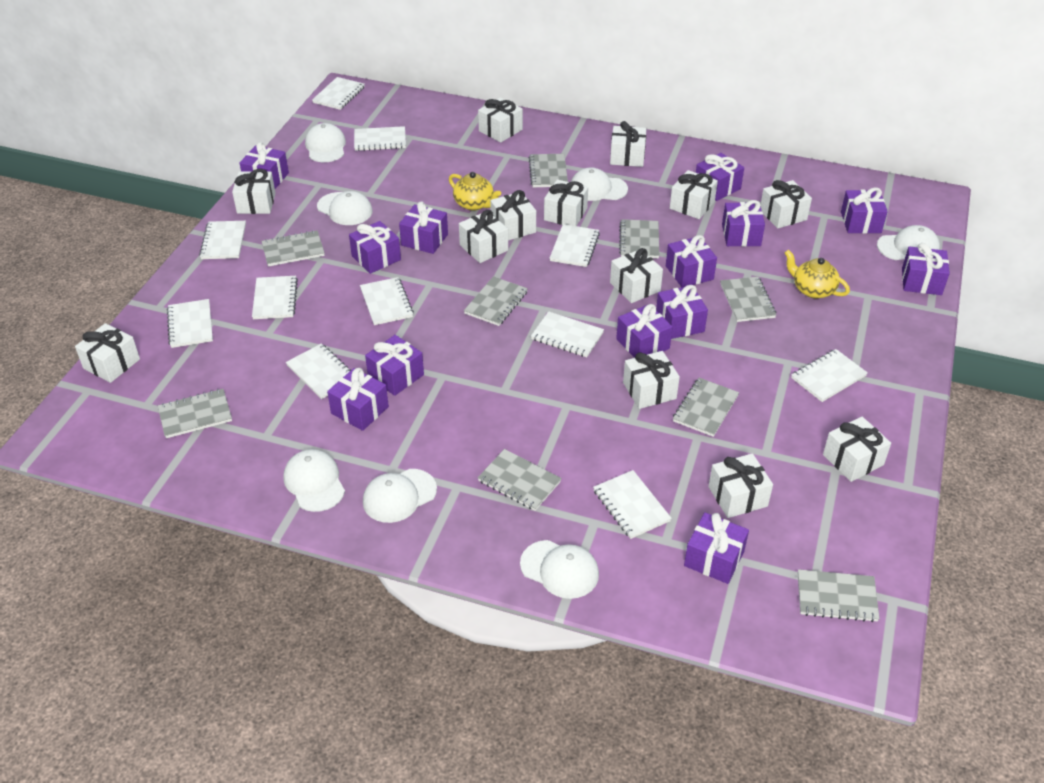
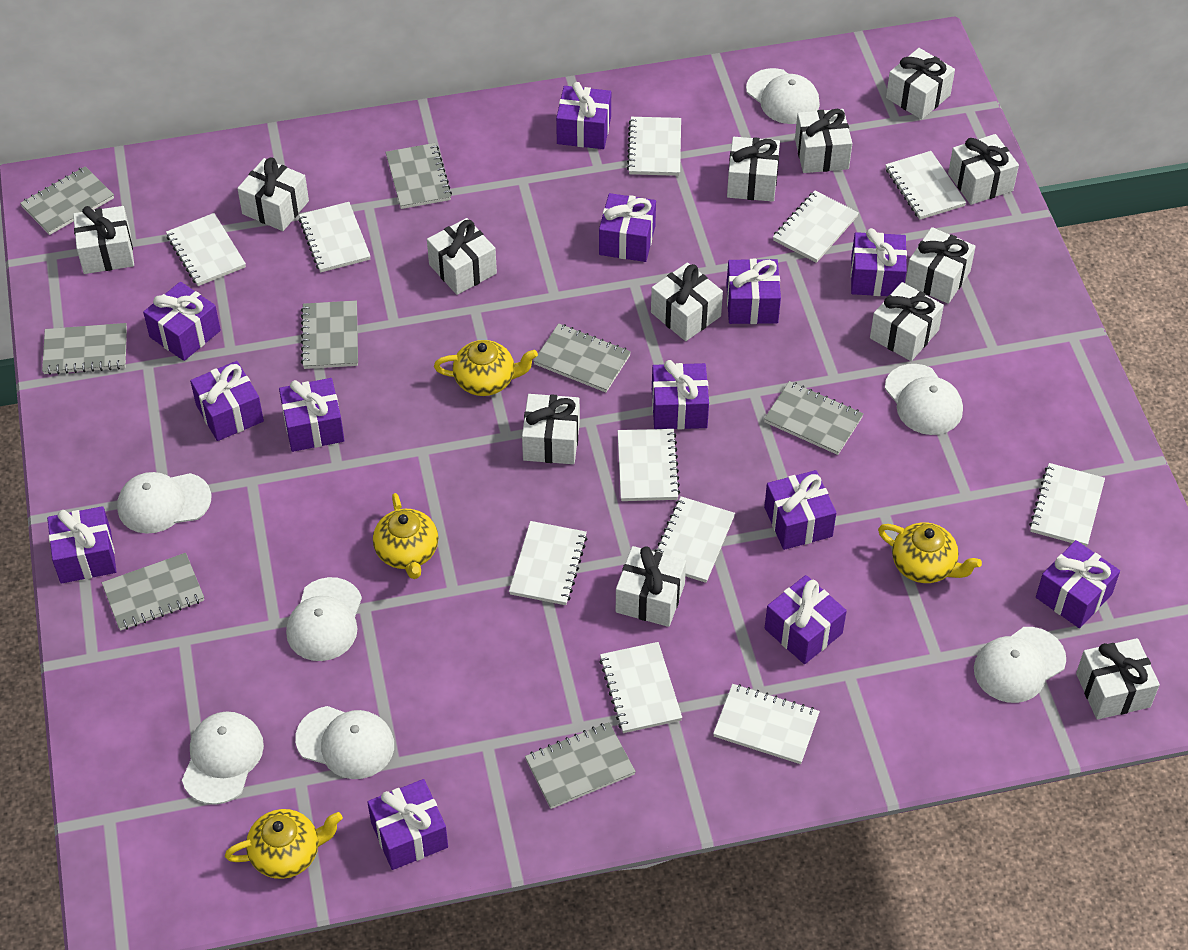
grey notebook: 9 -> 8
yellow teapot: 2 -> 4

